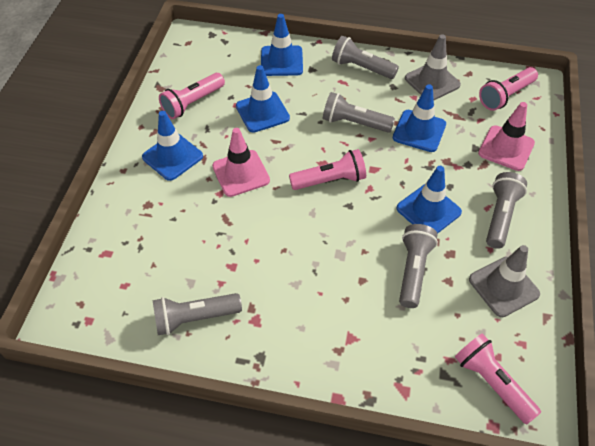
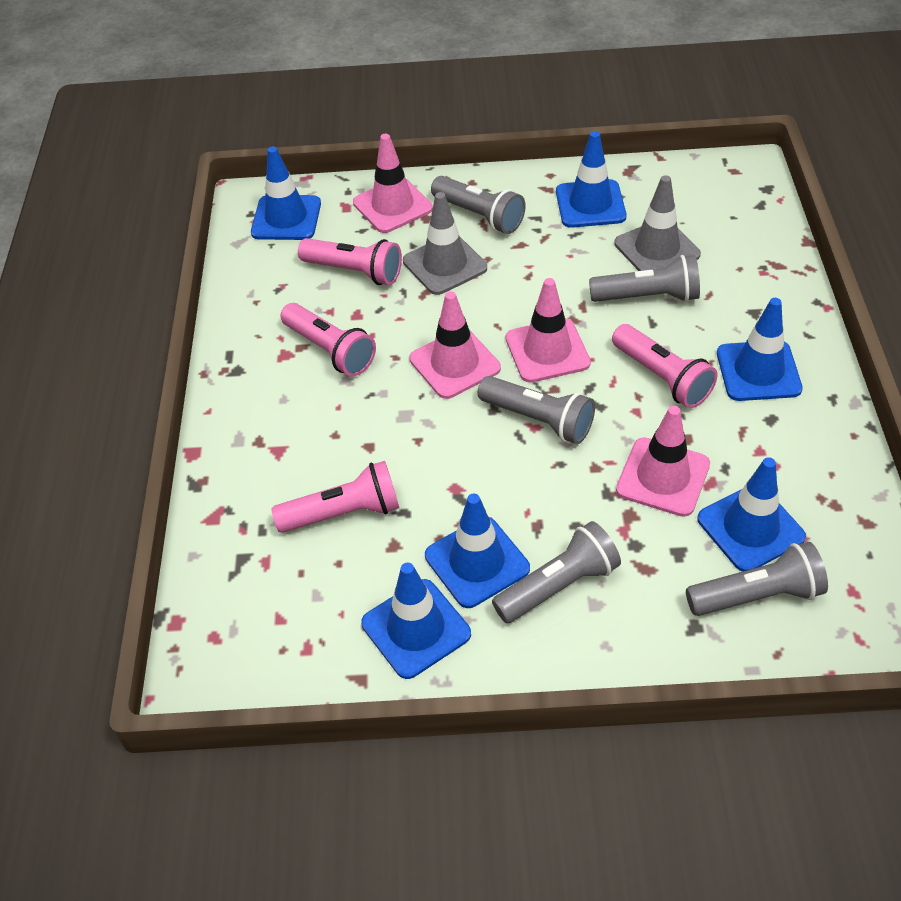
blue traffic cone: 5 -> 6
pink traffic cone: 2 -> 4

